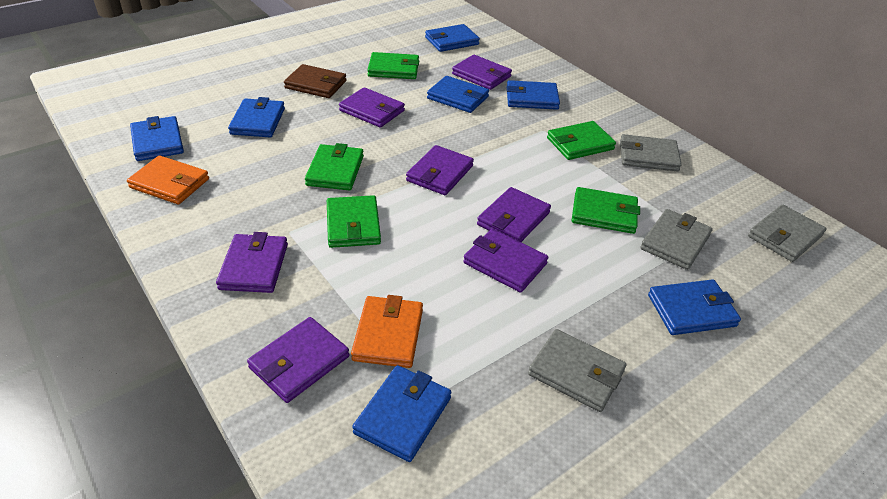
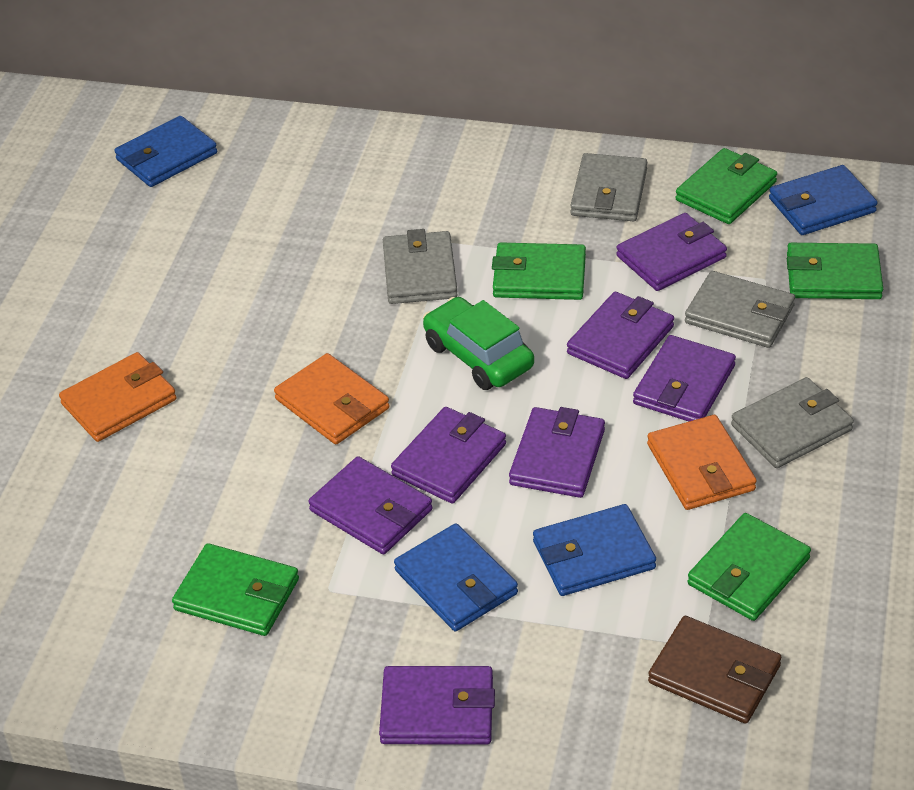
blue wallet: 7 -> 4
green car: 0 -> 1
orange wallet: 2 -> 3

